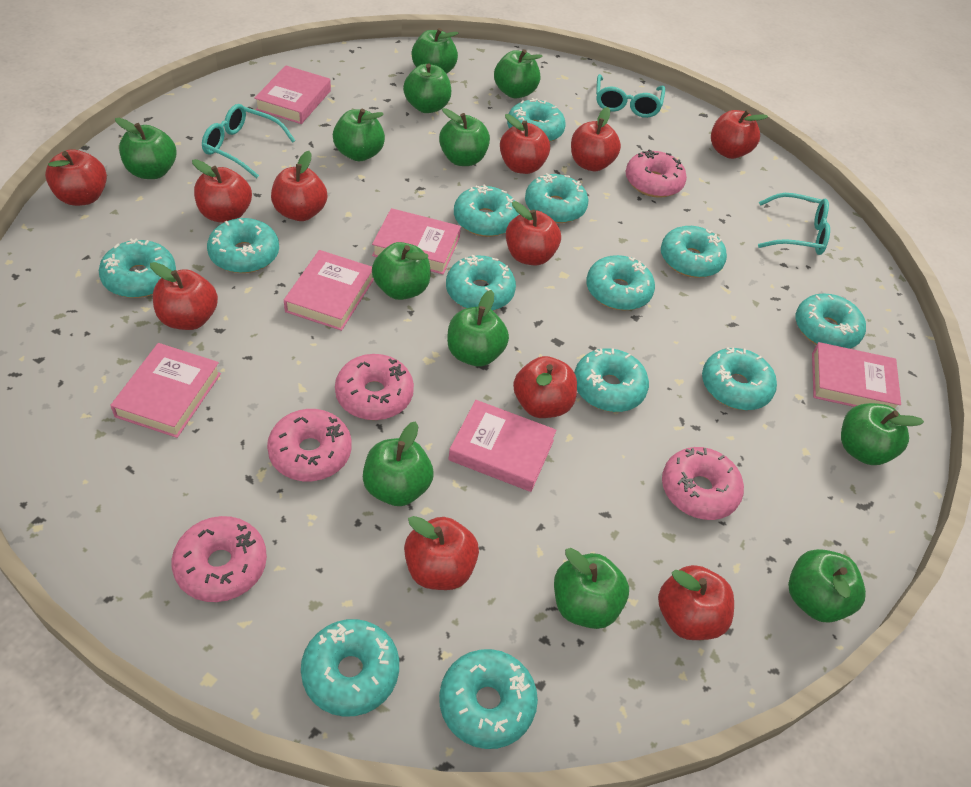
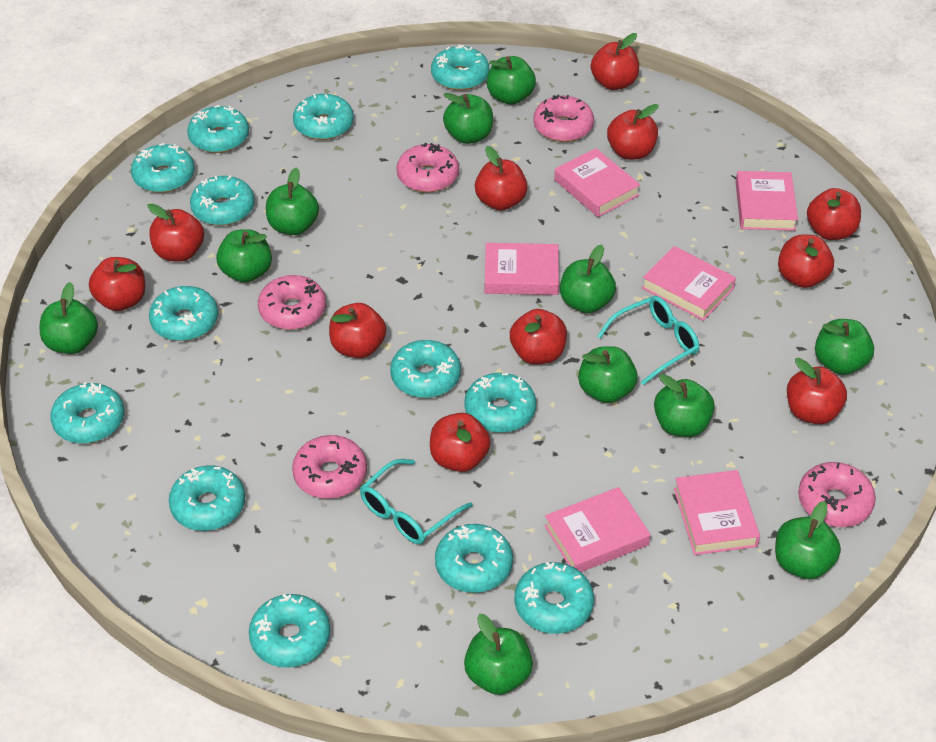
green apple: 12 -> 11
turquoise glasses: 3 -> 2

